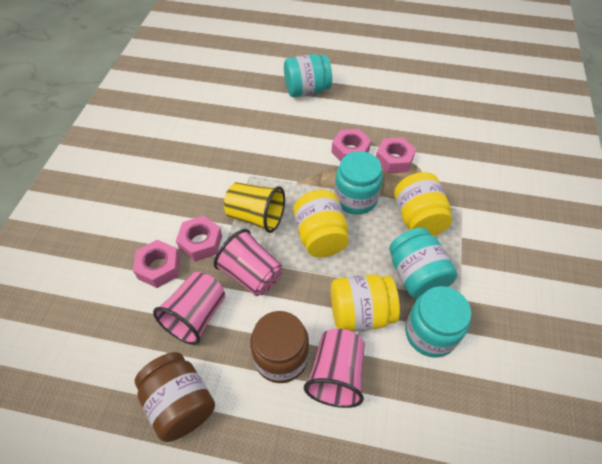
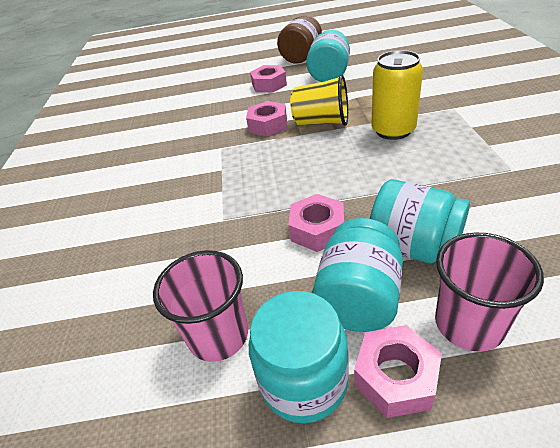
brown jar: 2 -> 1
pink cup: 3 -> 2
yellow can: 0 -> 1
yellow jar: 3 -> 0

